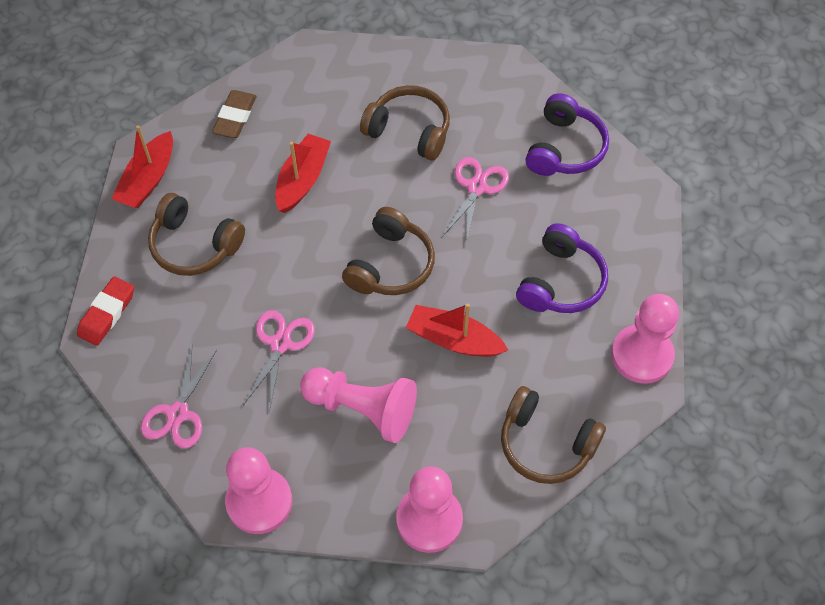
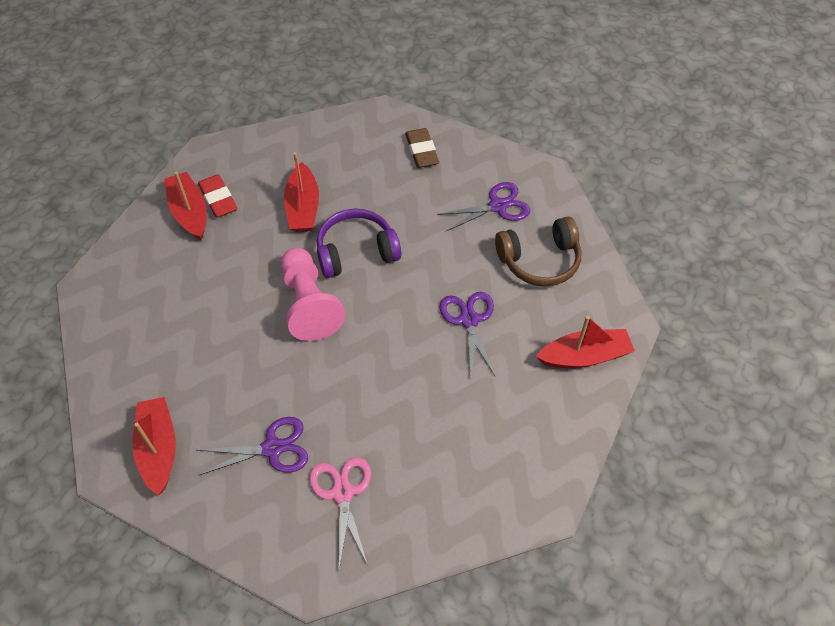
brown headphones: 4 -> 1
pink pawn: 4 -> 1
pink scissors: 3 -> 1
purple headphones: 2 -> 1
purple scissors: 0 -> 3
red boat: 3 -> 4

